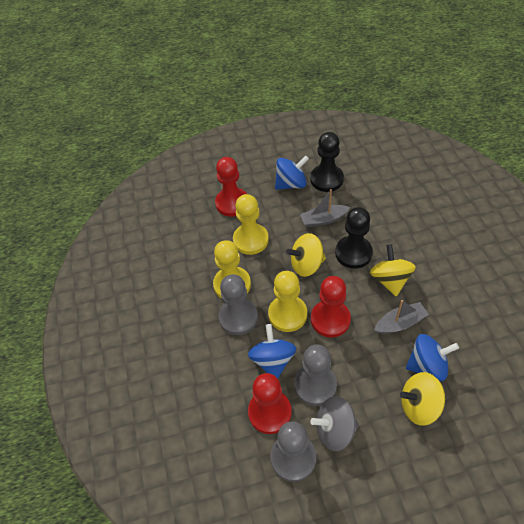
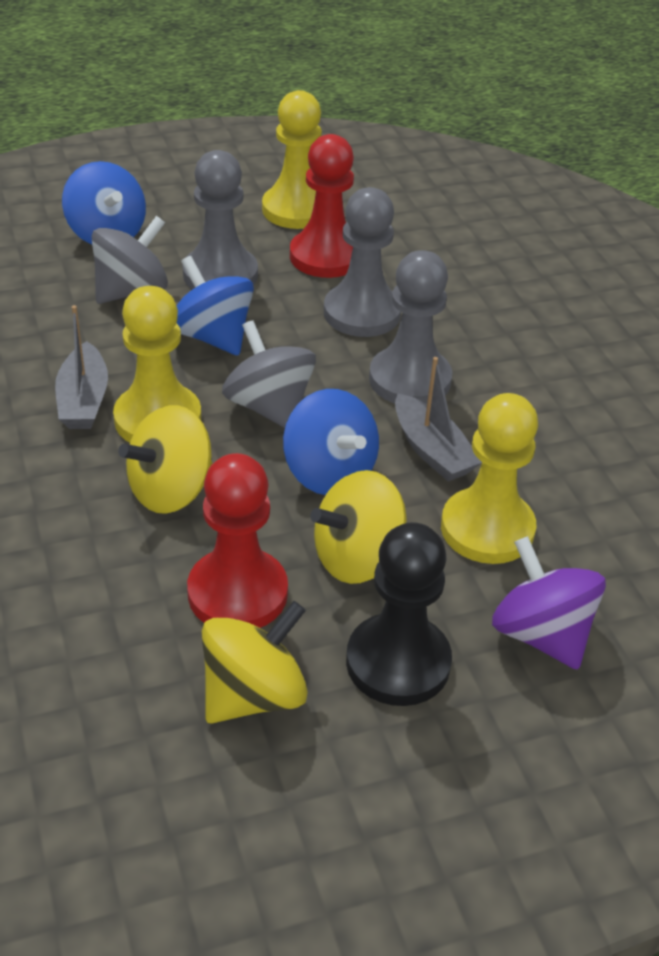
black pawn: 2 -> 1
grey spinning top: 1 -> 2
purple spinning top: 0 -> 1
red pawn: 3 -> 2

